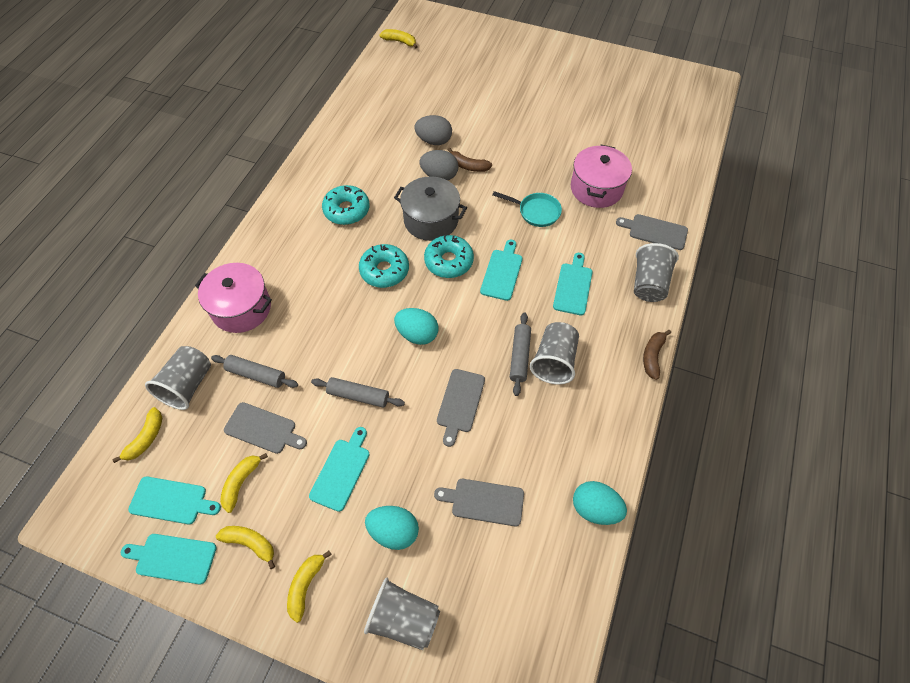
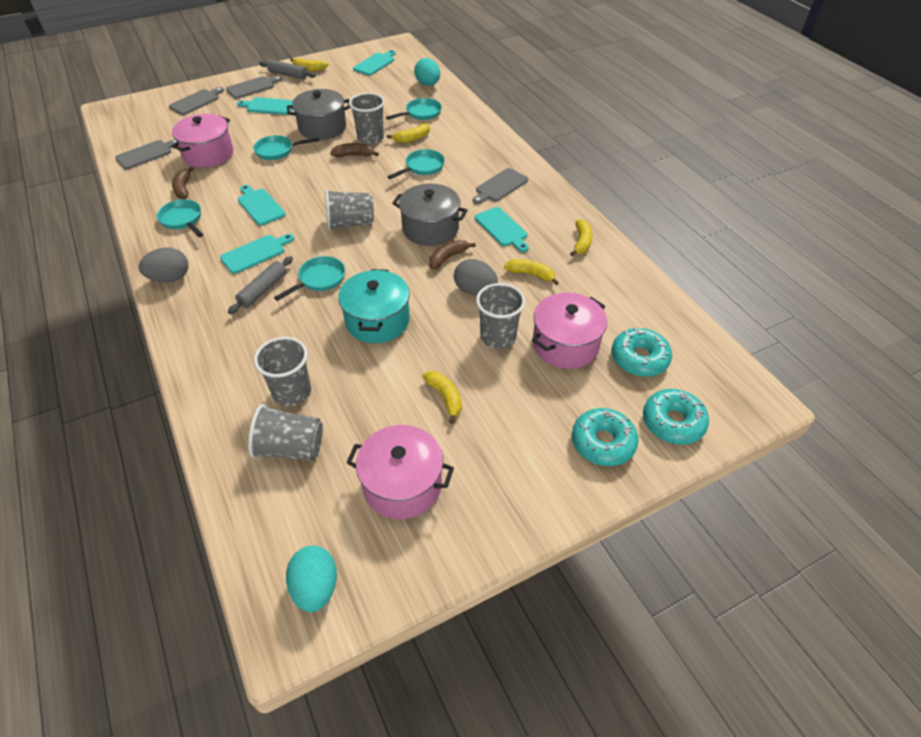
brown banana: 2 -> 3
grey cup: 4 -> 5
grey pot: 1 -> 2
grey rolling pin: 3 -> 2
pink pot: 2 -> 3
turquoise egg: 3 -> 2
turquoise pan: 1 -> 5
turquoise pot: 0 -> 1

